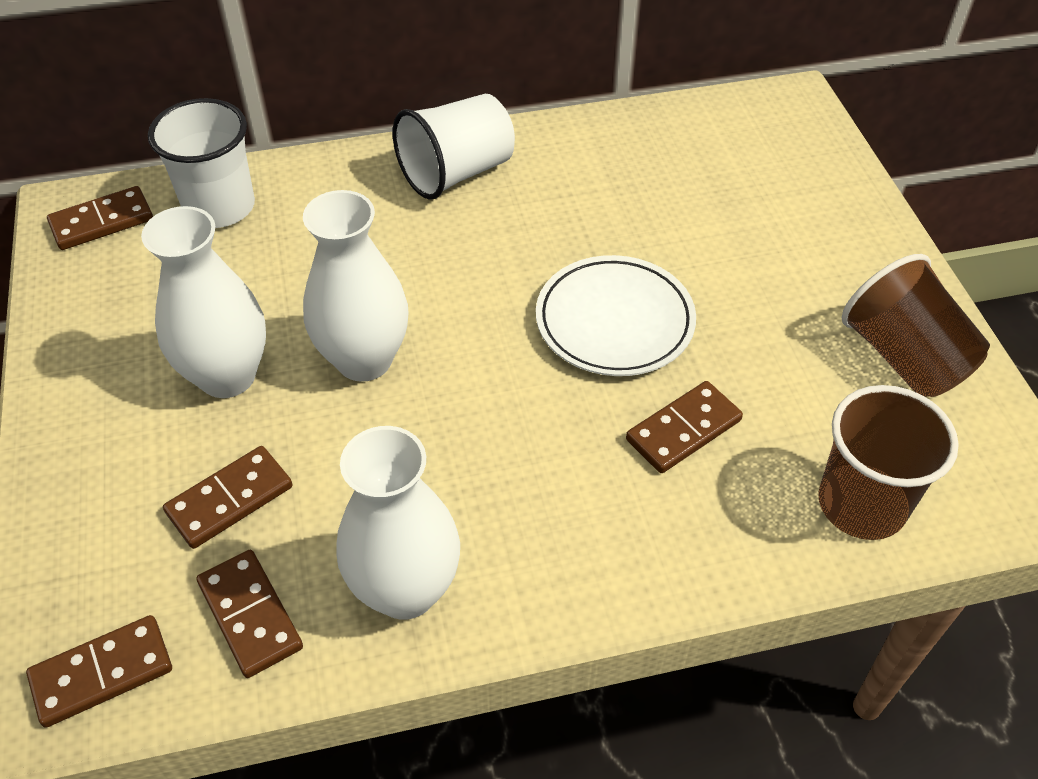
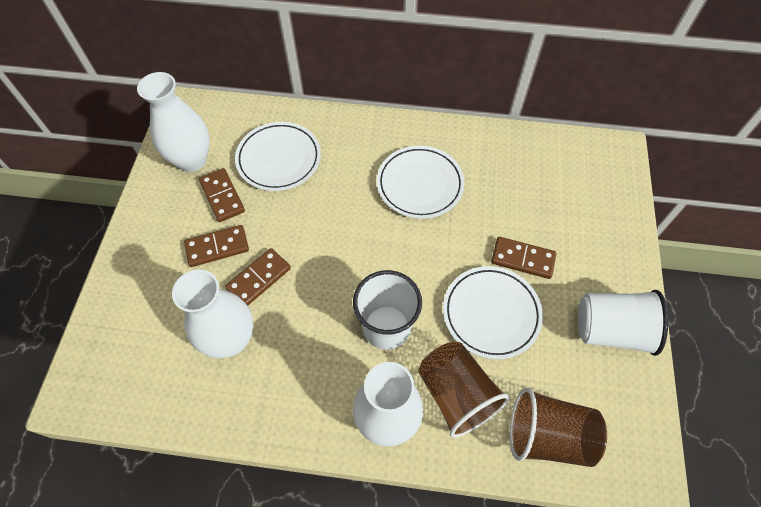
brown domino: 5 -> 4
white plate: 1 -> 3

